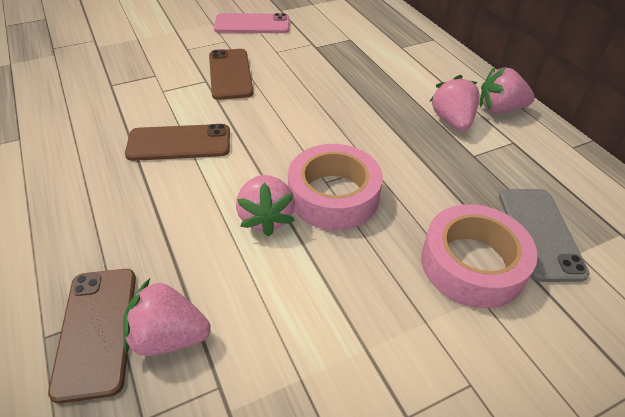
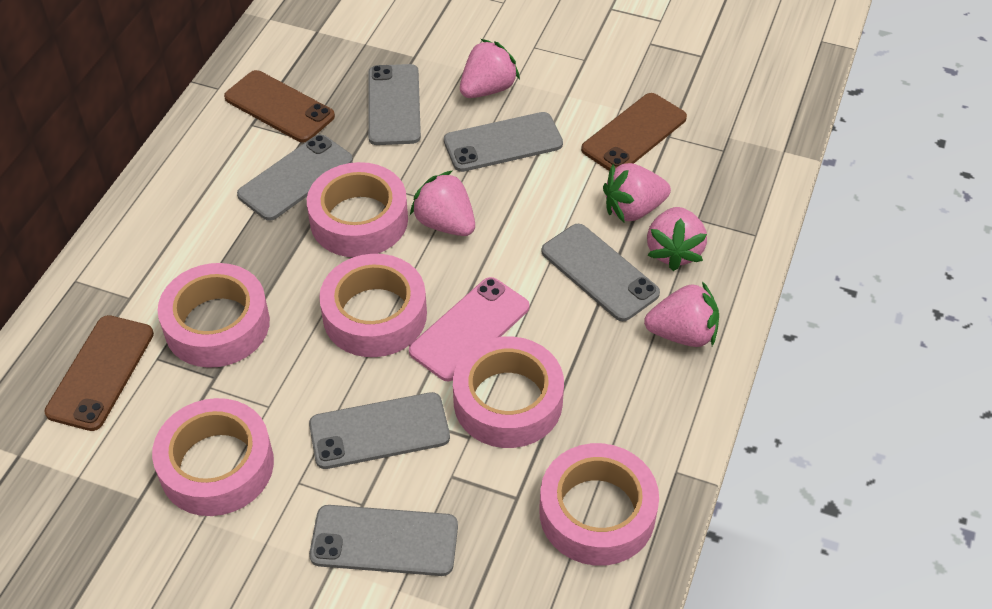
grey phone: 1 -> 6
pink strawberry: 4 -> 5
pink tape: 2 -> 6

